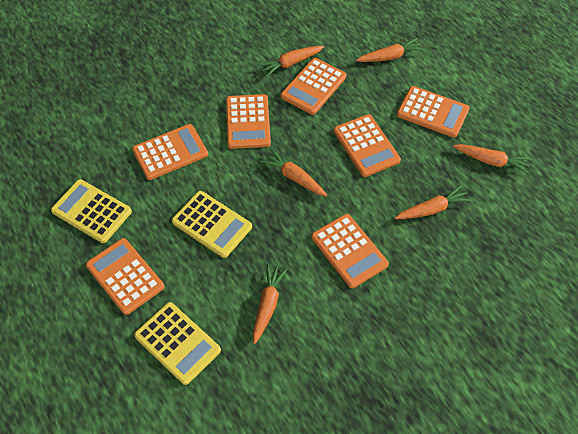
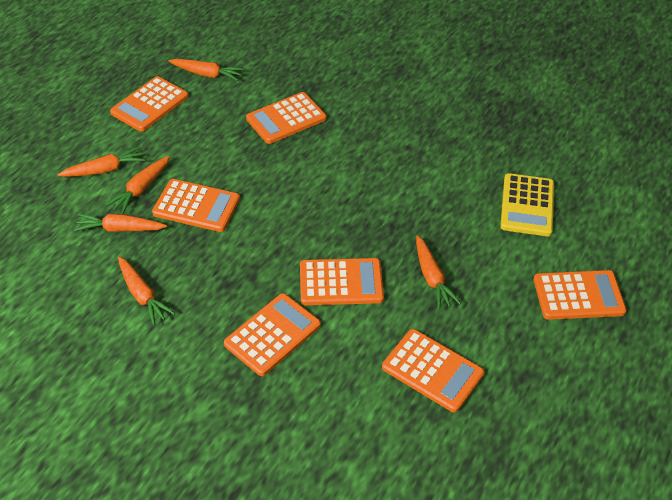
yellow calculator: 3 -> 1

